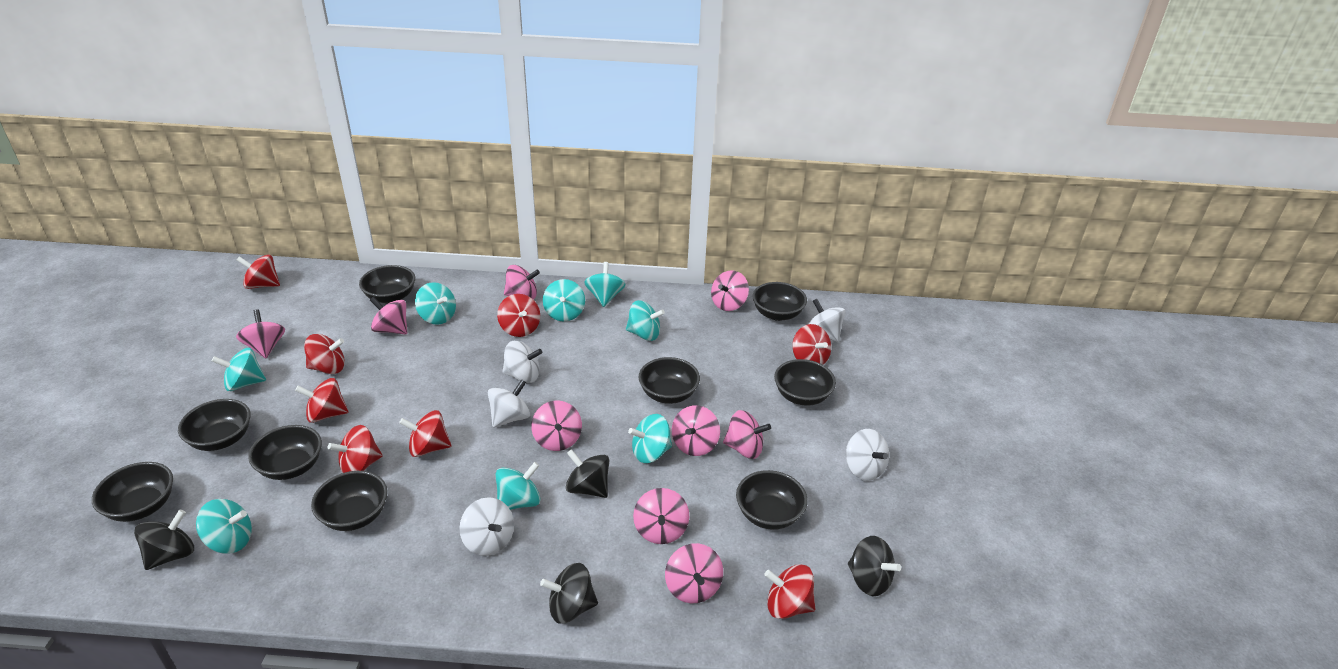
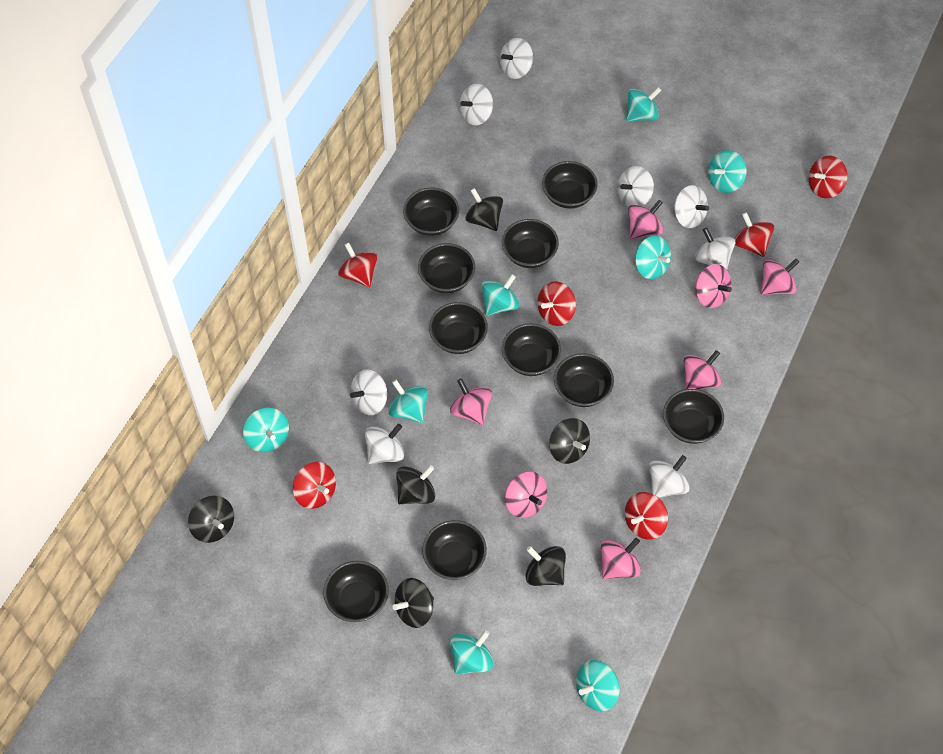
black bowl: 9 -> 10
black spinning top: 4 -> 6
pink spinning top: 9 -> 7
red spinning top: 8 -> 6
white spinning top: 5 -> 8

